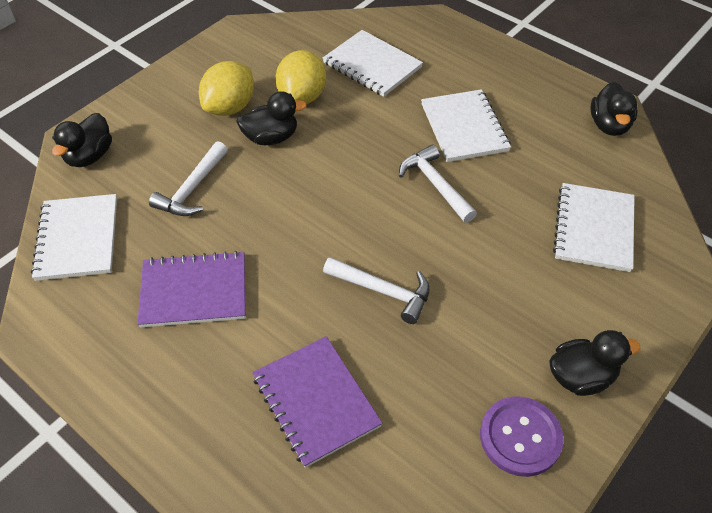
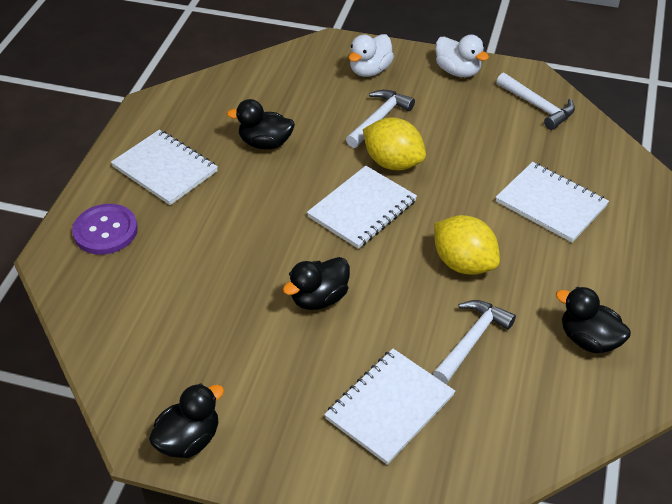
purple notebook: 2 -> 0
white duck: 0 -> 2

